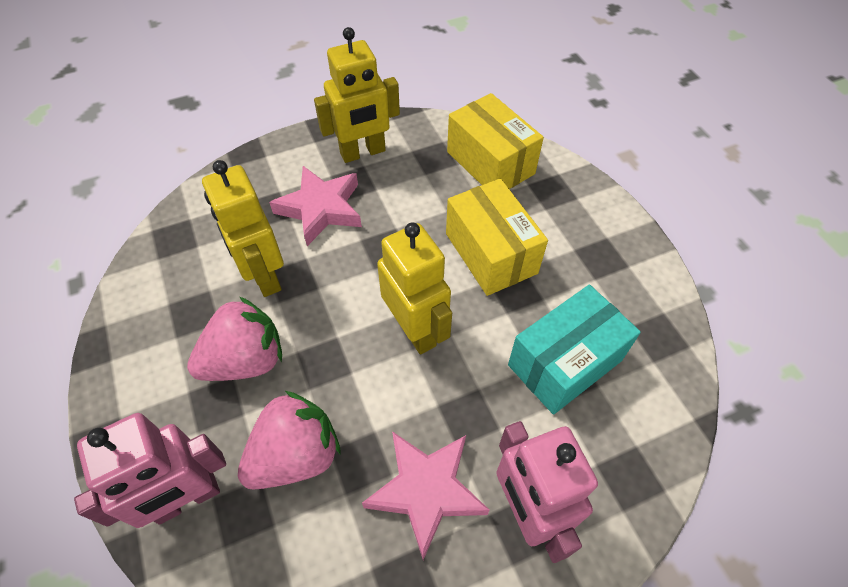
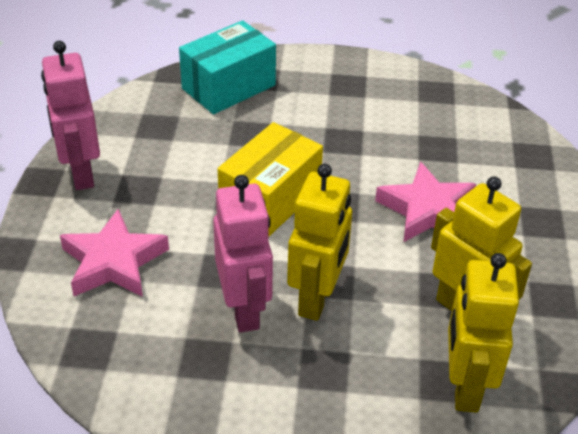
pink strawberry: 2 -> 0
yellow box: 2 -> 1

